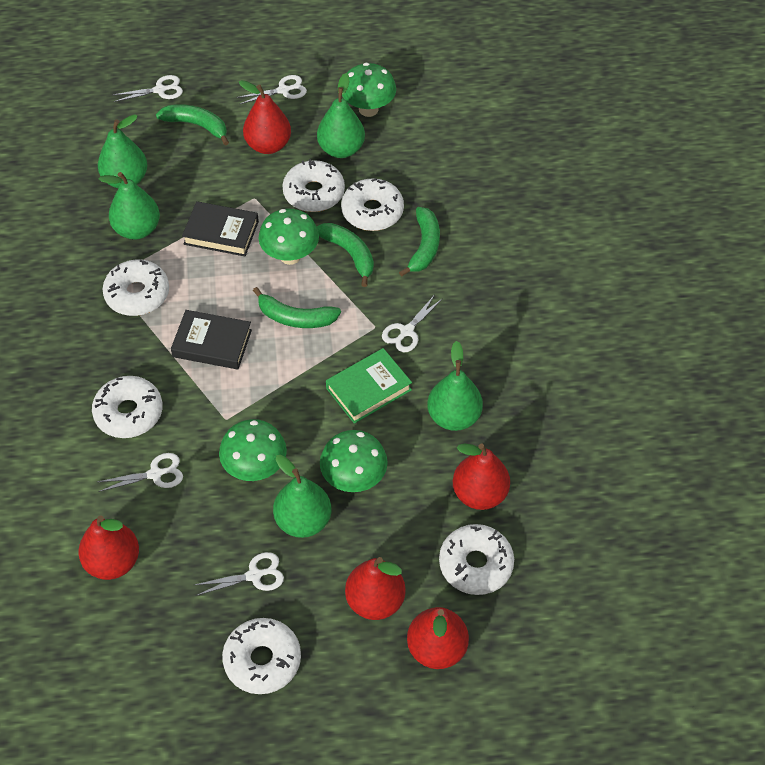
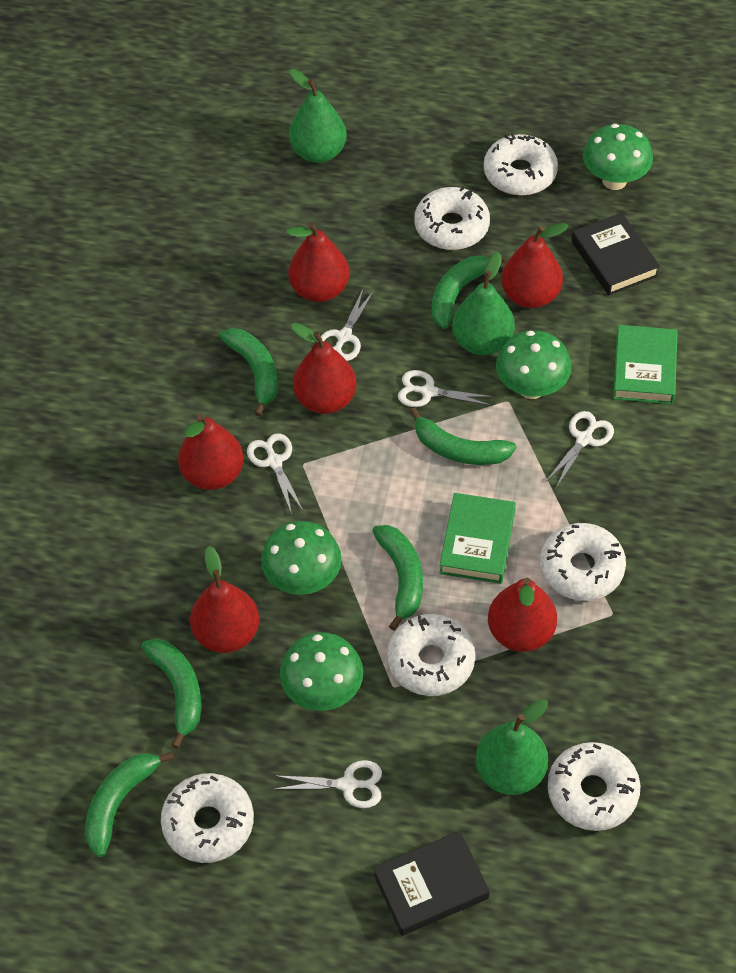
green banana: 4 -> 6
green book: 1 -> 2
green pear: 5 -> 3
red pear: 5 -> 6

